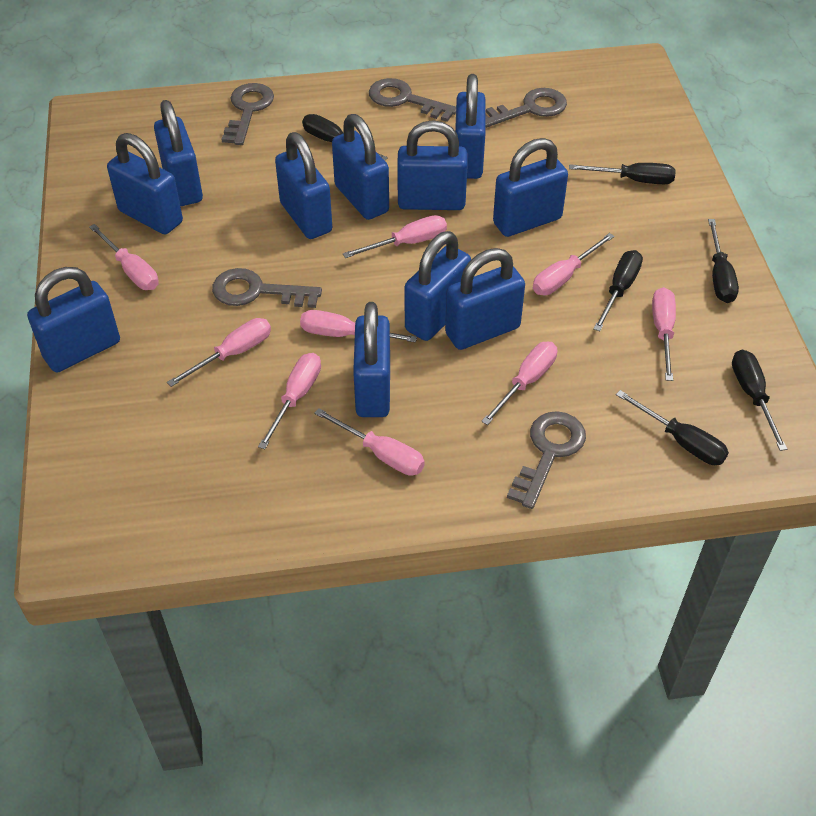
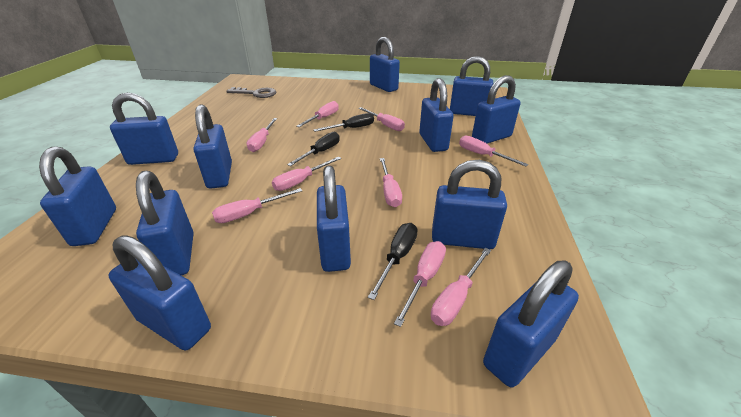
black screwdriver: 6 -> 3
blue padlock: 11 -> 12
grey key: 5 -> 1

